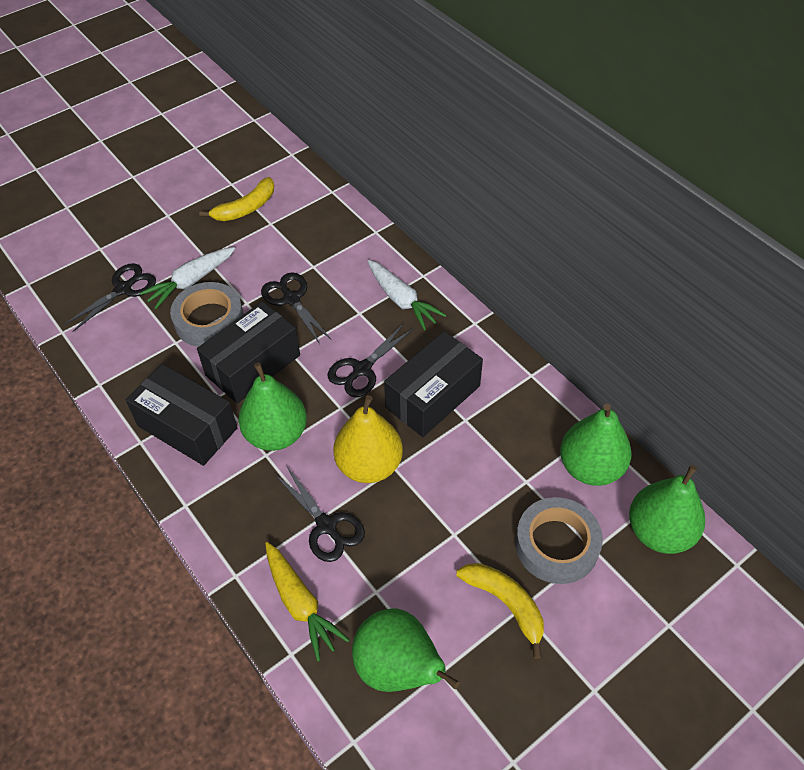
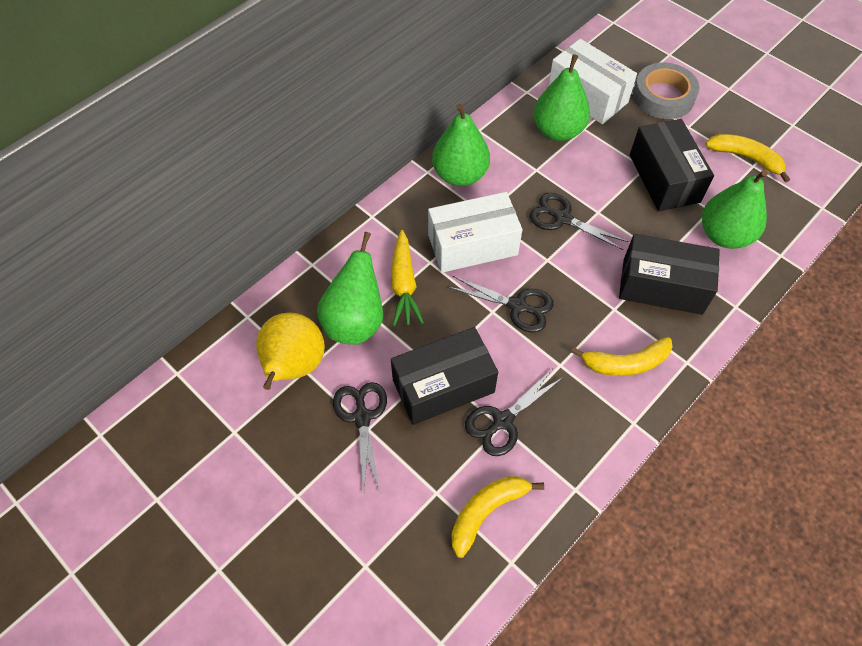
grey tape: 2 -> 1
white box: 0 -> 2
white carrot: 2 -> 0
yellow banana: 2 -> 3

